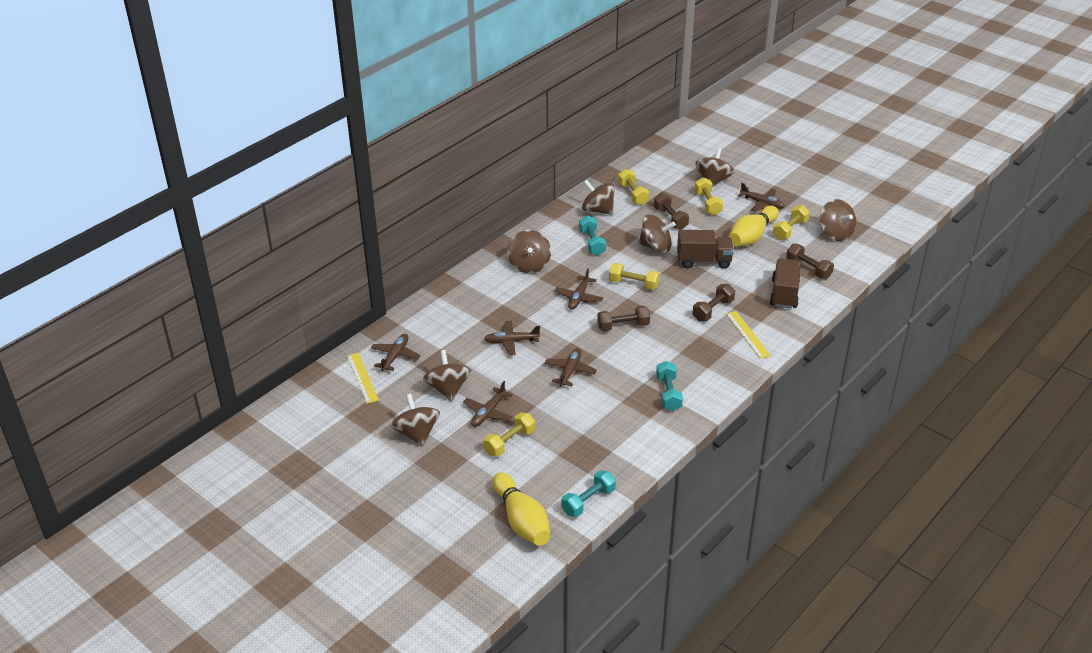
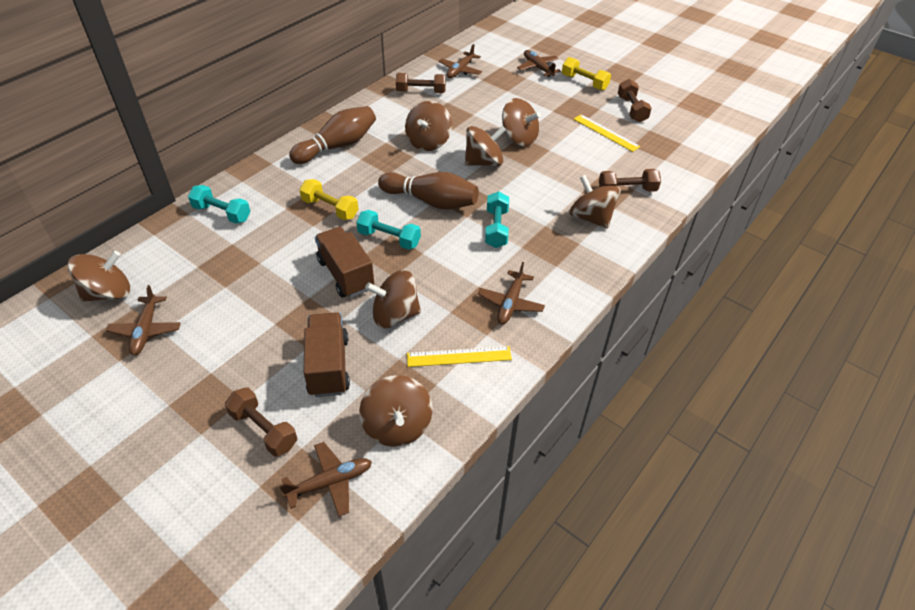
brown bowling pin: 0 -> 2
brown plane: 6 -> 5
yellow bowling pin: 2 -> 0
yellow dumbbell: 5 -> 2

